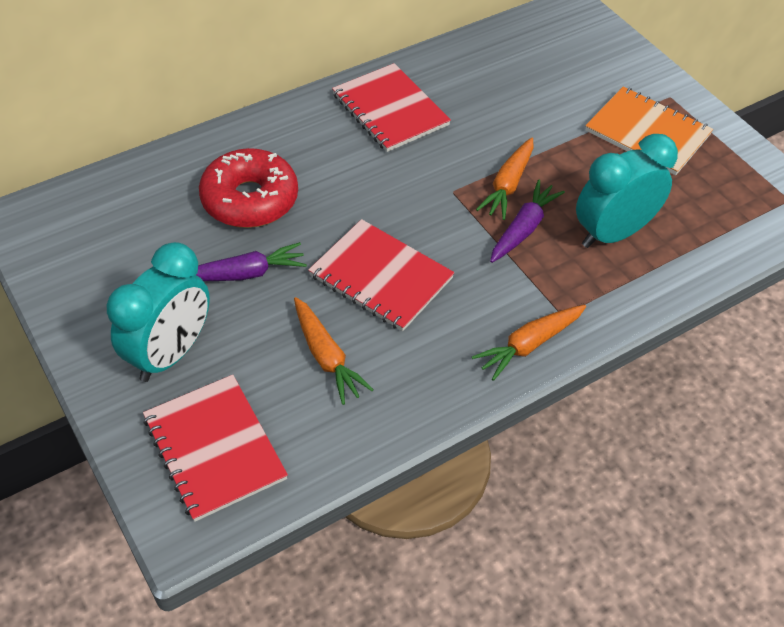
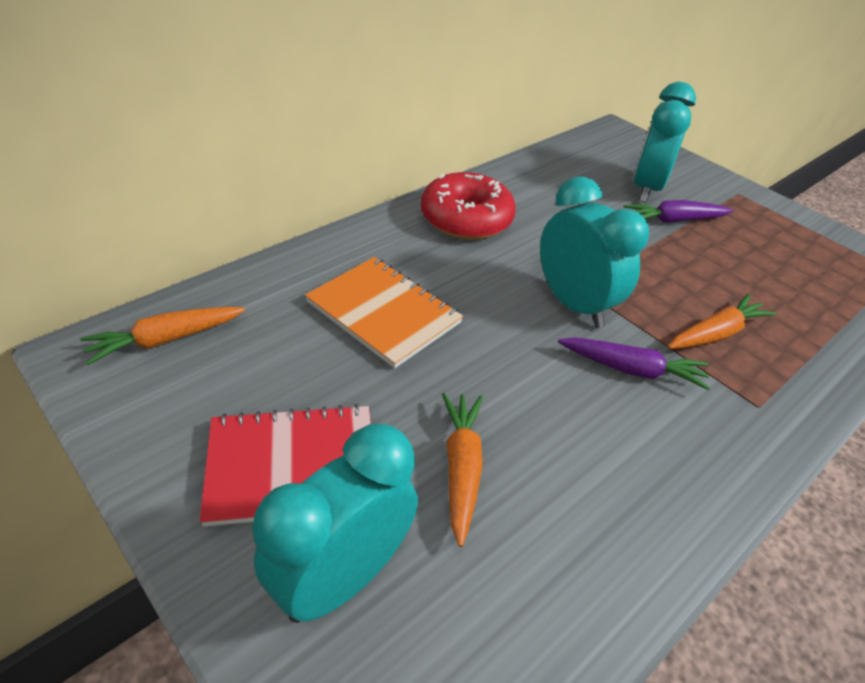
red notebook: 3 -> 1
turquoise clock: 2 -> 3

